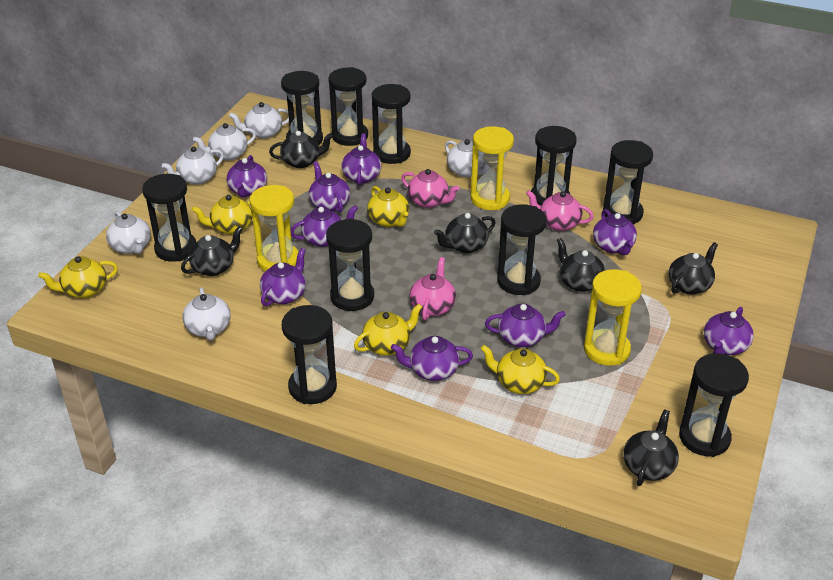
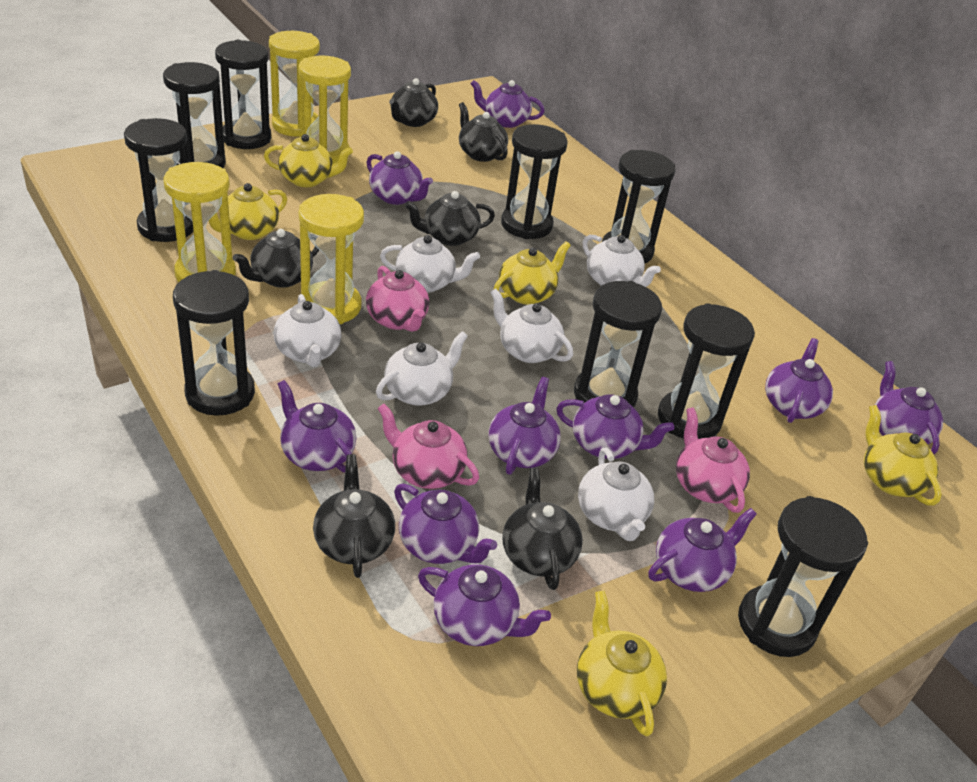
black hourglass: 10 -> 9
purple teapot: 9 -> 10
yellow hourglass: 3 -> 4

